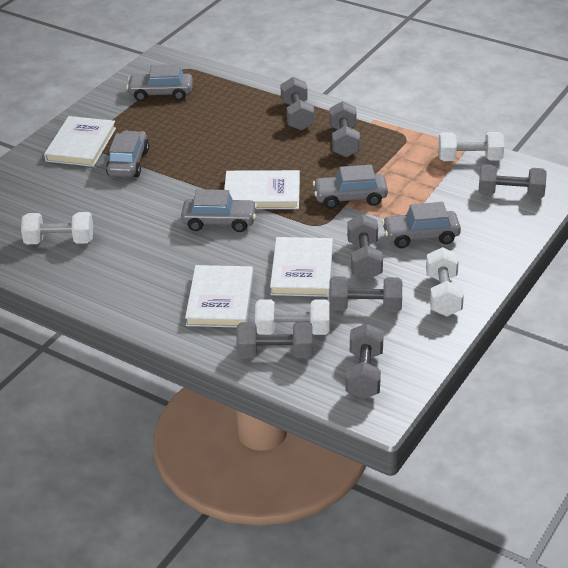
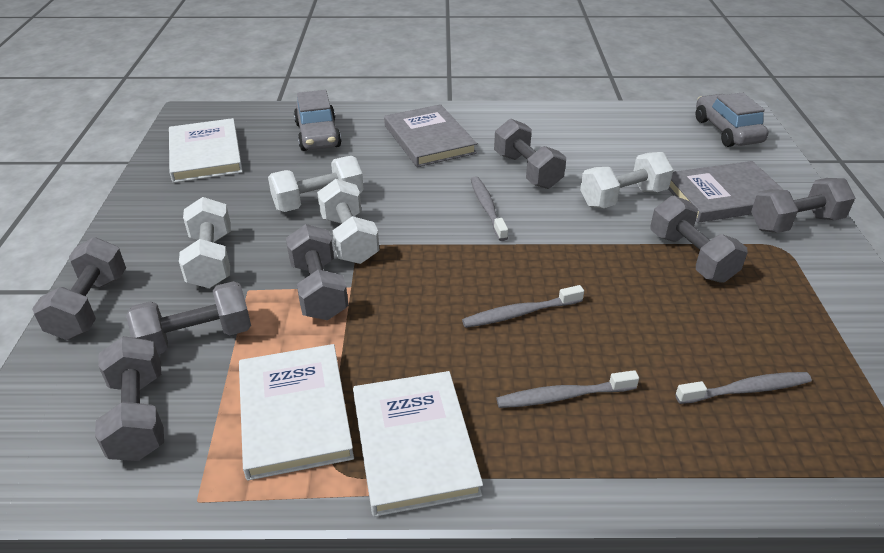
grey book: 0 -> 2
grey car: 5 -> 2
grey toothbrush: 0 -> 4
white book: 4 -> 3

